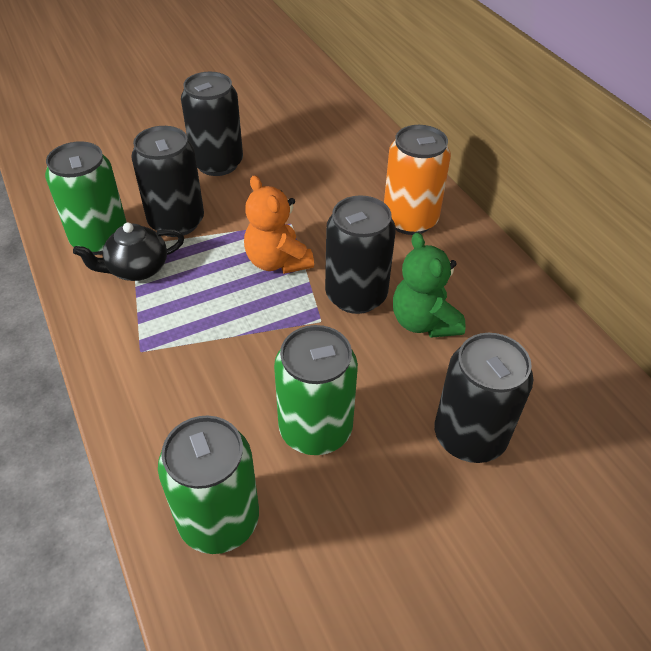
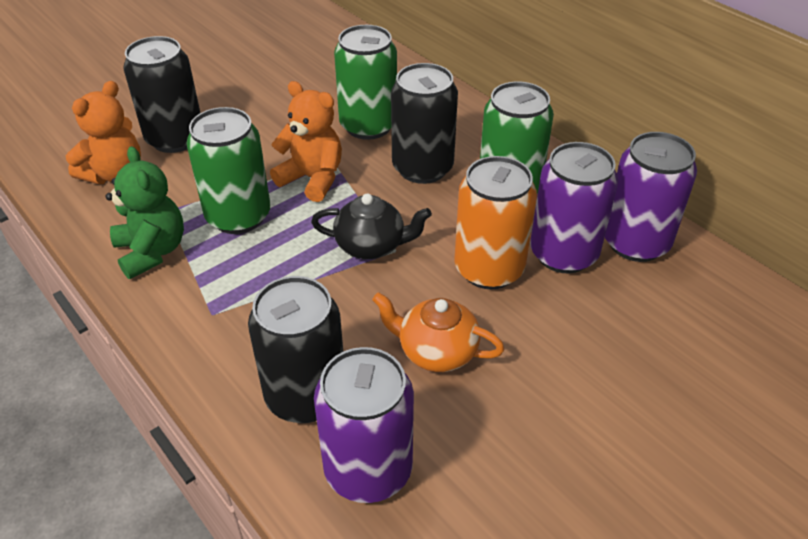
black can: 4 -> 3
orange teapot: 0 -> 1
orange teddy bear: 1 -> 2
purple can: 0 -> 3

